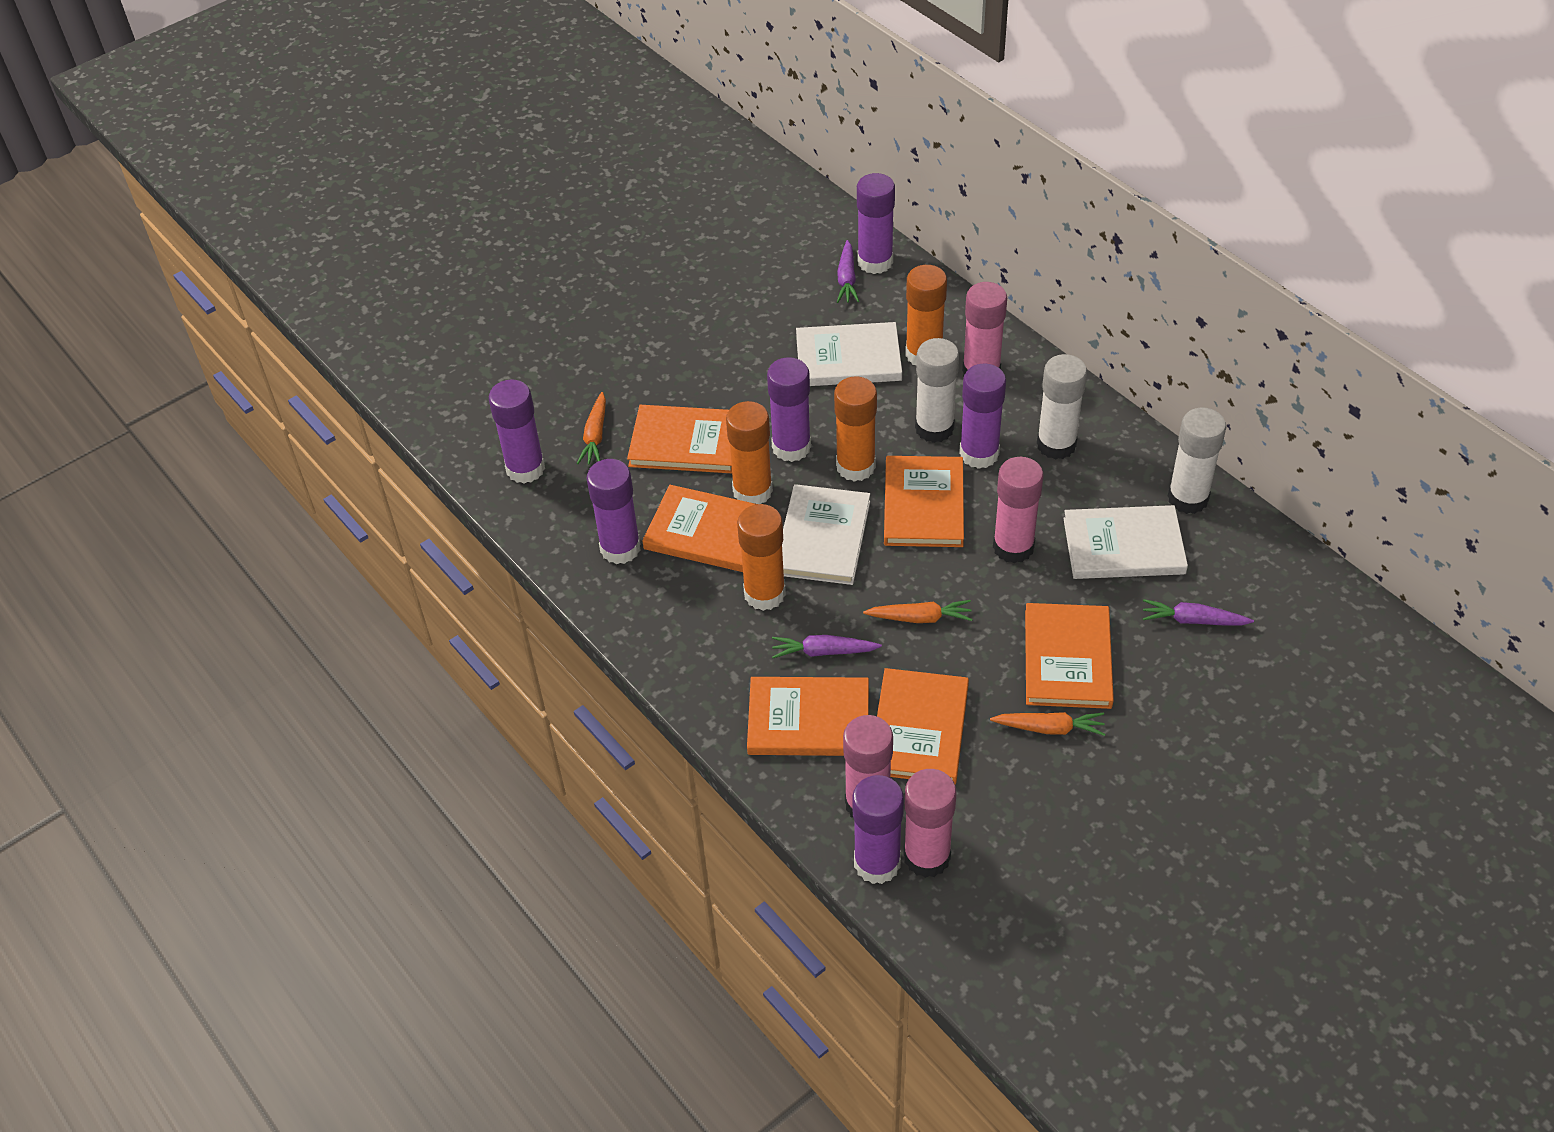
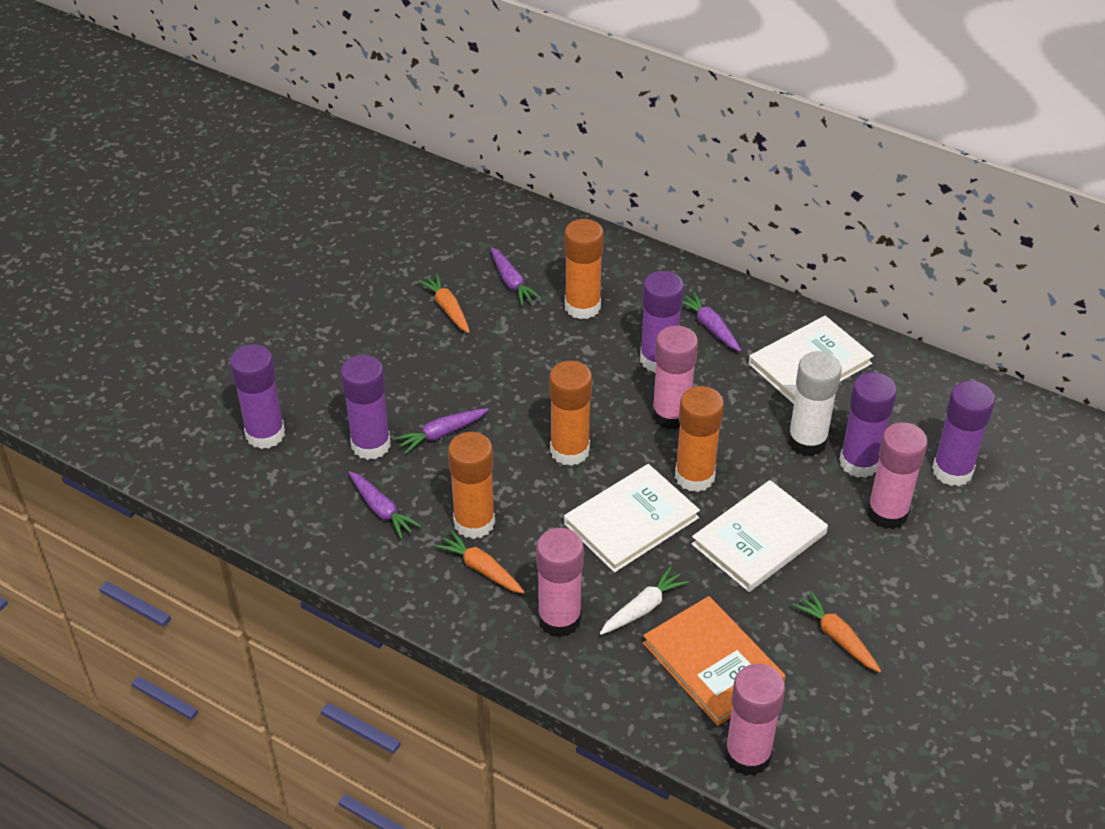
orange book: 6 -> 1
purple carrot: 3 -> 4
purple glue stick: 6 -> 5
white carrot: 0 -> 1
white glue stick: 3 -> 1

